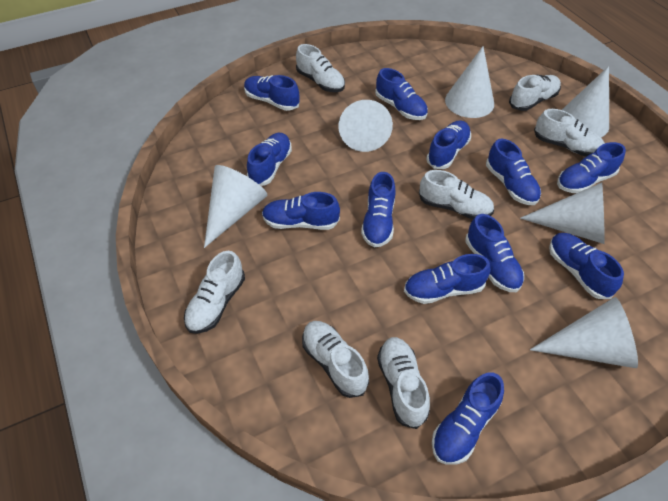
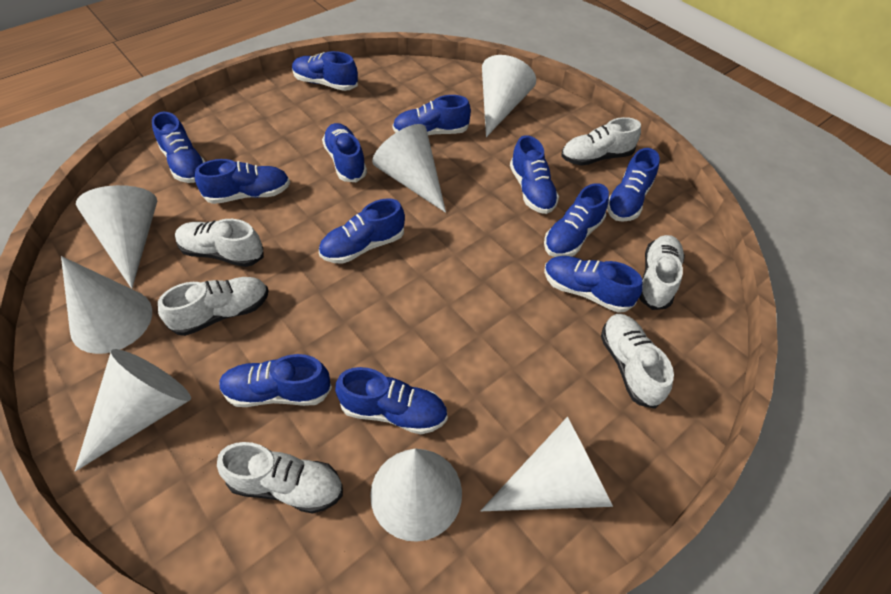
white cone: 6 -> 7
white shoe: 7 -> 6

